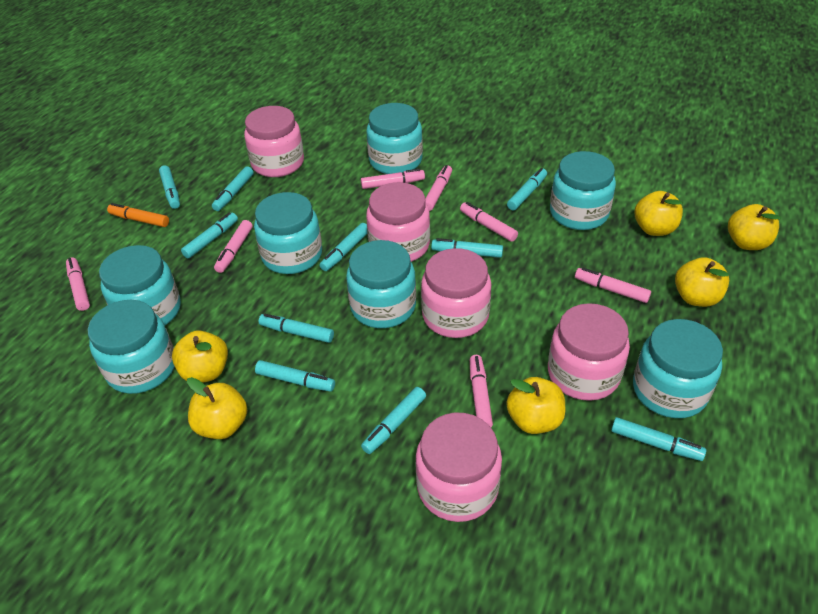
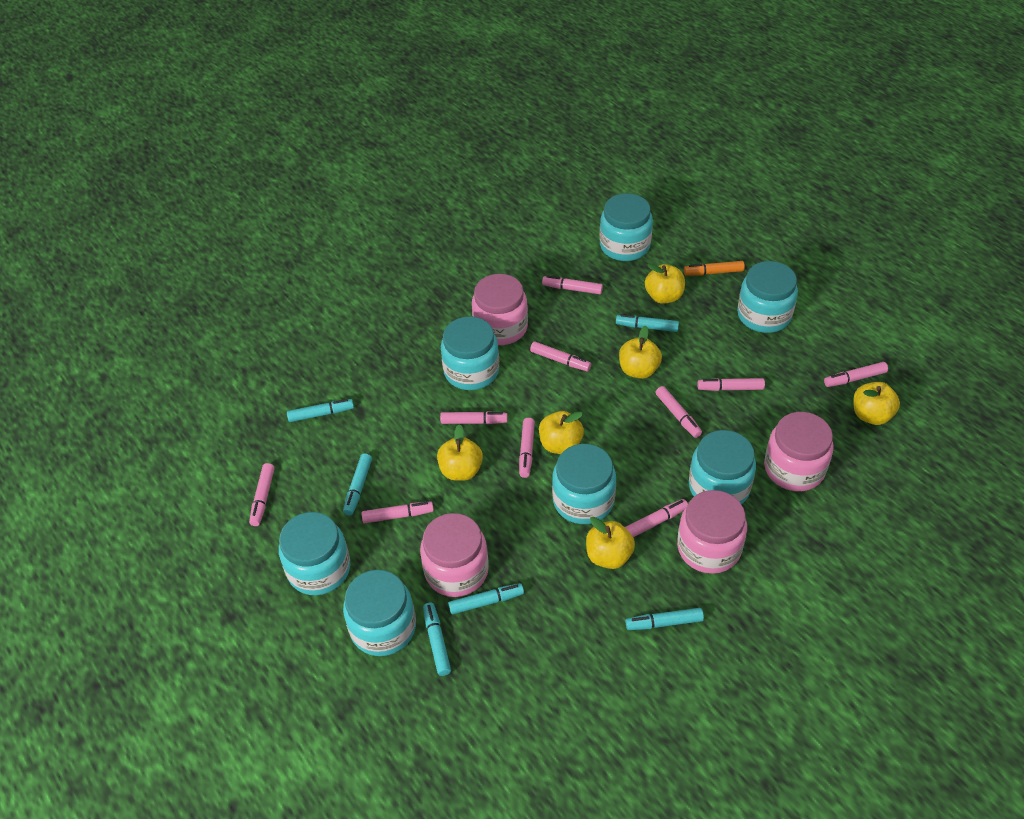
pink jar: 5 -> 4
pink marker: 7 -> 10
turquoise marker: 10 -> 6

